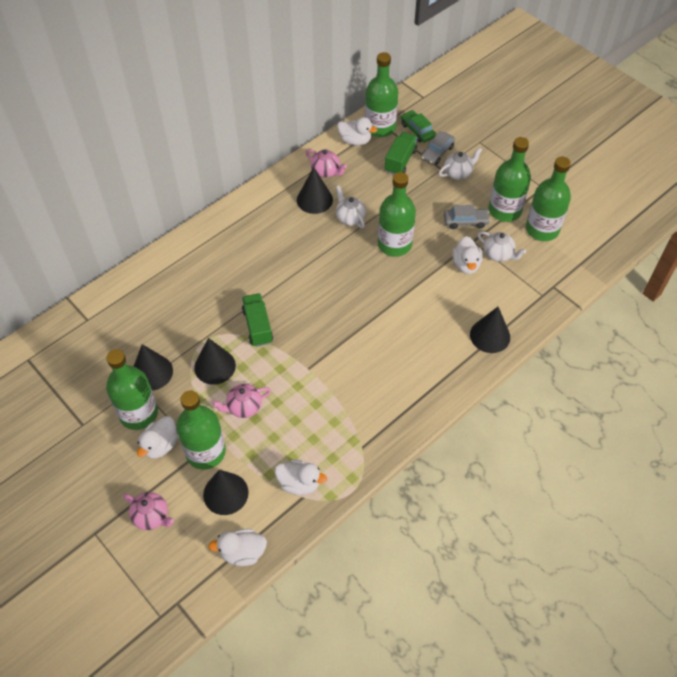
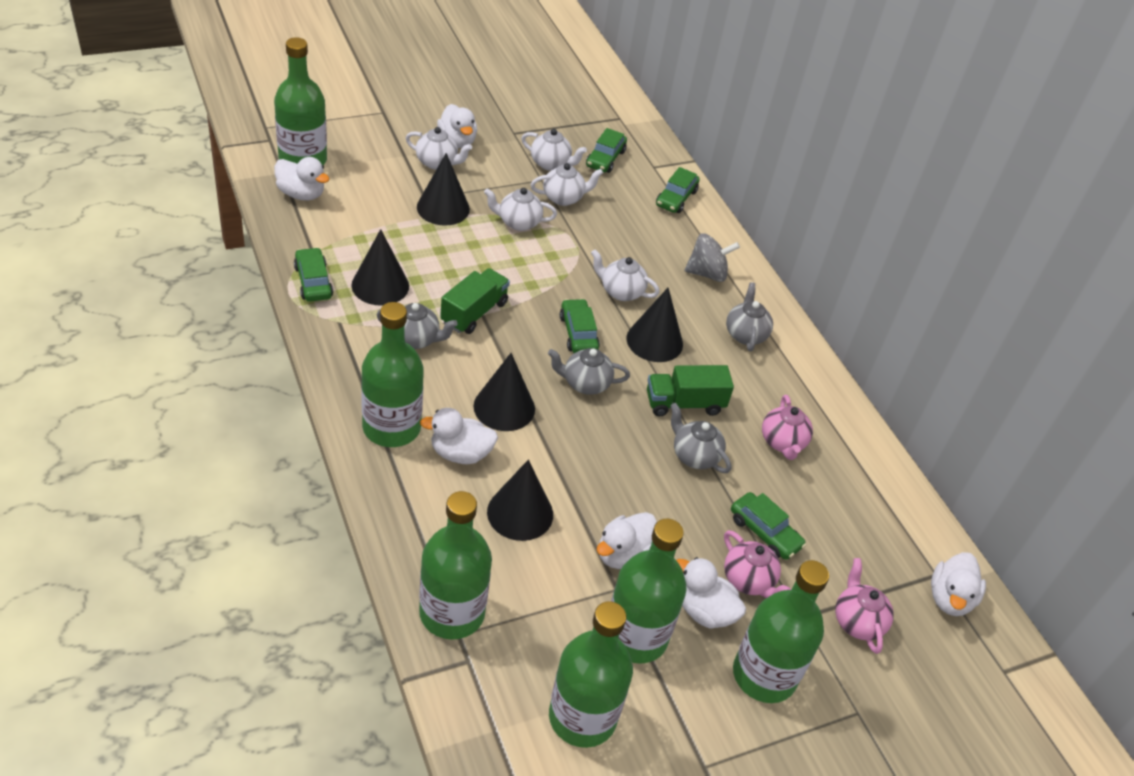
green car: 1 -> 5
grey car: 2 -> 0
grey spinning top: 0 -> 1
grey teapot: 0 -> 4
white duck: 5 -> 6
white teapot: 3 -> 5

